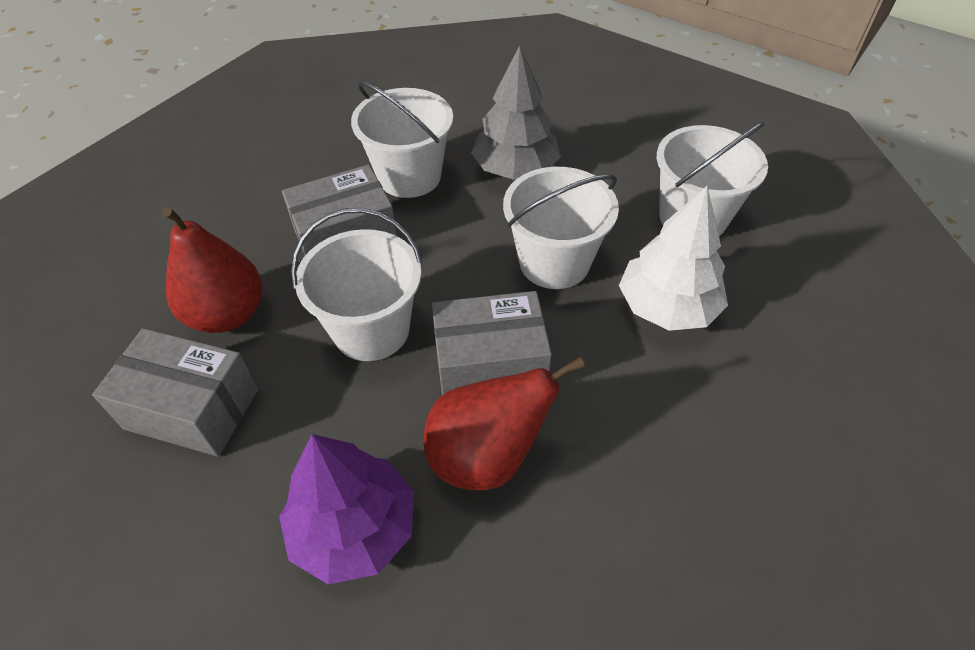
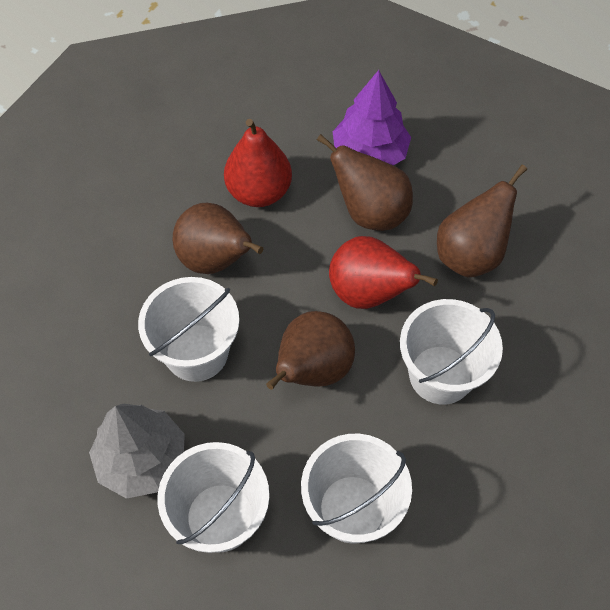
brown pear: 0 -> 4
grey box: 3 -> 0
white tree: 1 -> 0

